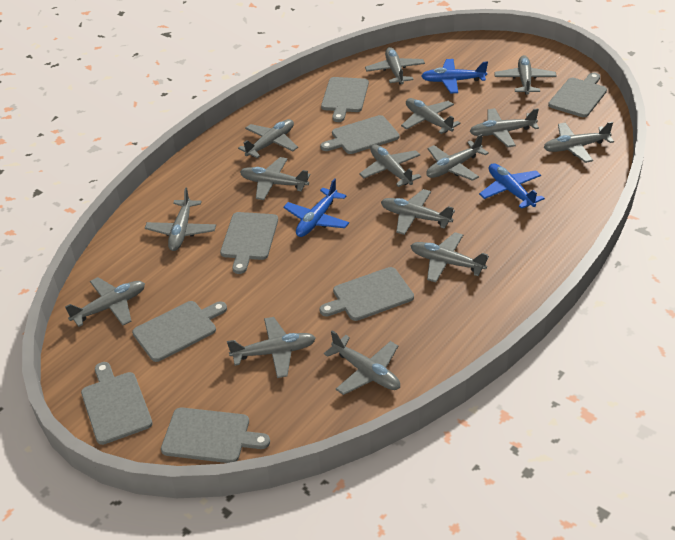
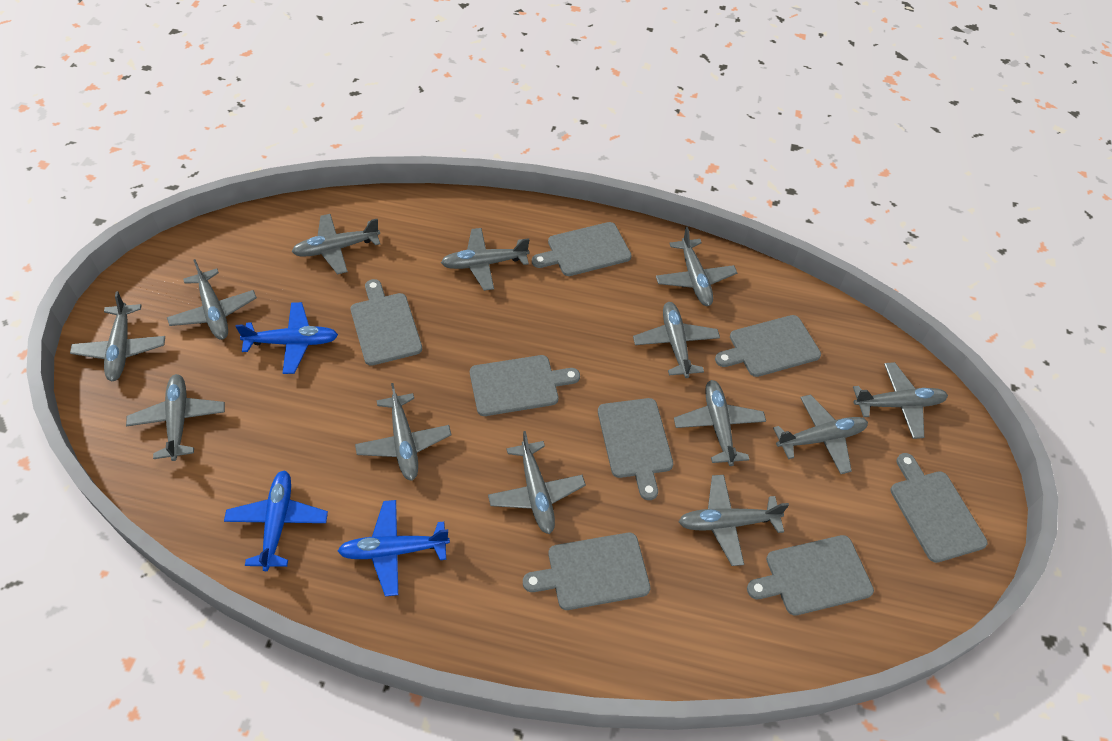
grey plane: 15 -> 13

